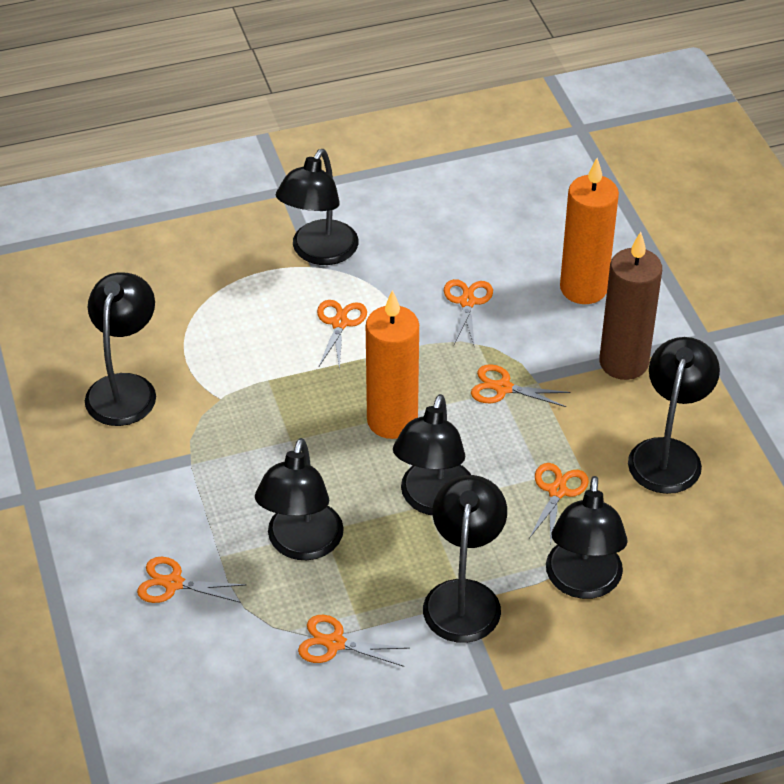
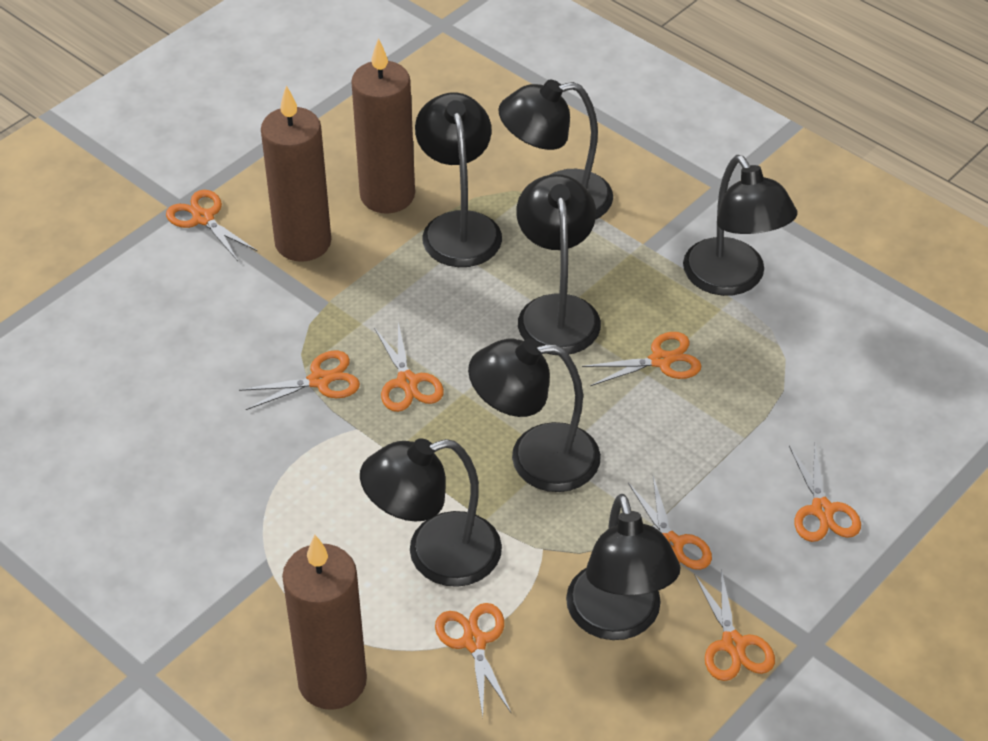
brown candle: 1 -> 3
orange candle: 2 -> 0
orange scissors: 6 -> 8

